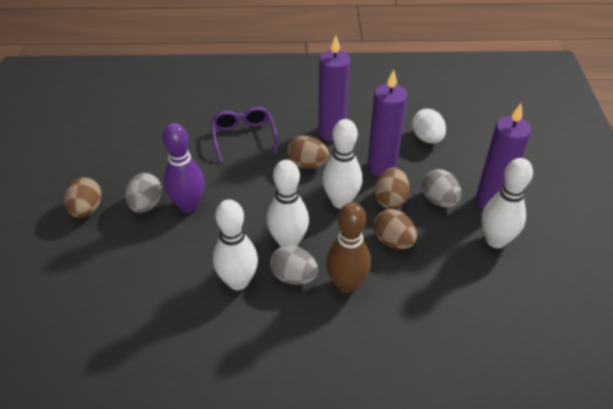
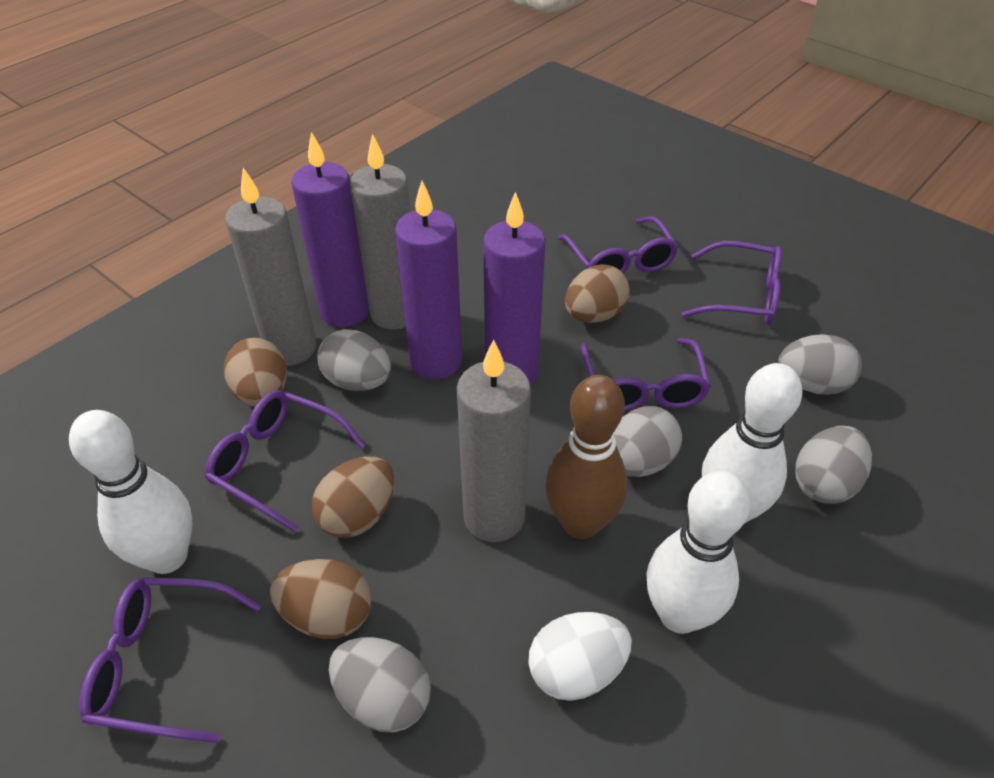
grey candle: 0 -> 3
grey egg: 3 -> 5
purple bowling pin: 1 -> 0
purple glasses: 1 -> 5
white bowling pin: 4 -> 3

